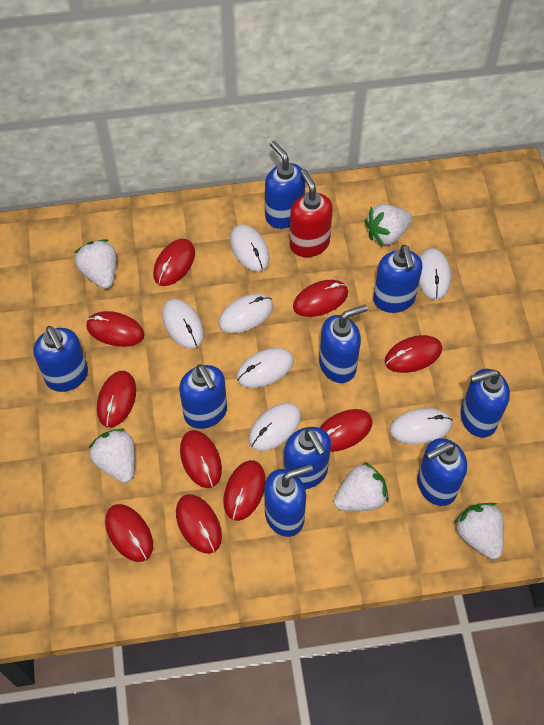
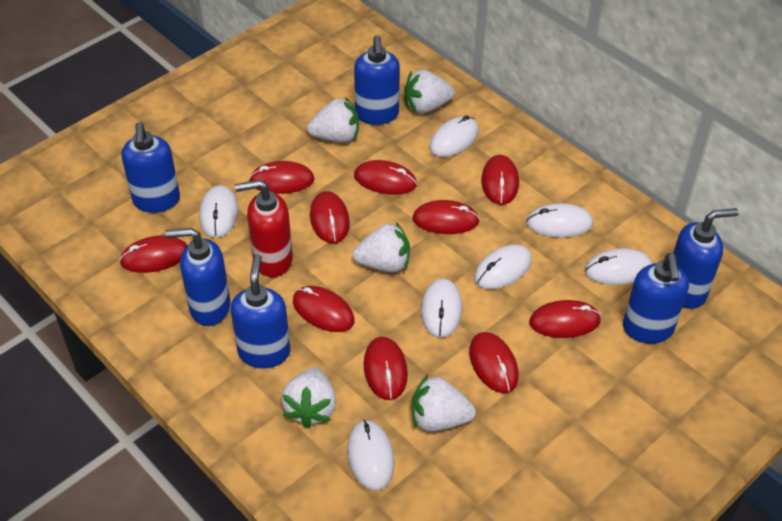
blue soap dispenser: 9 -> 6

